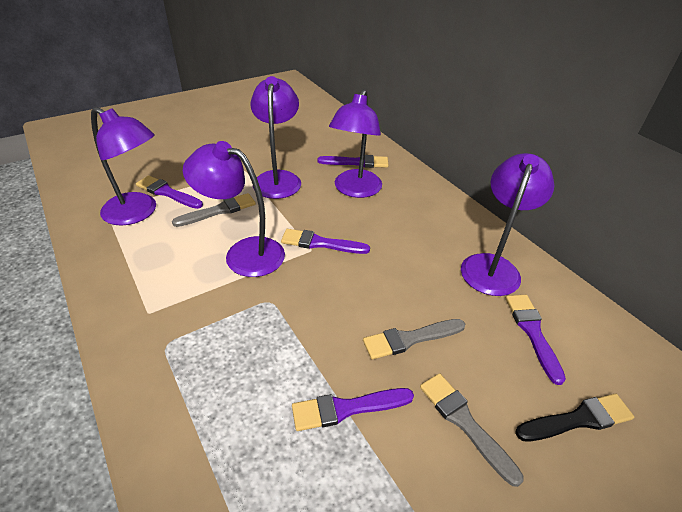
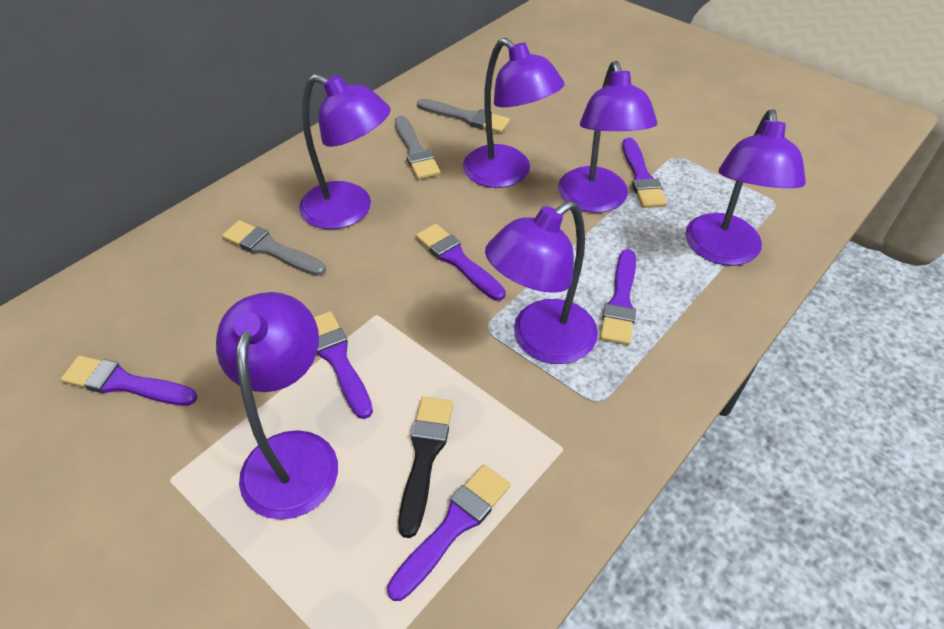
purple brush: 5 -> 6
purple lamp: 5 -> 6

